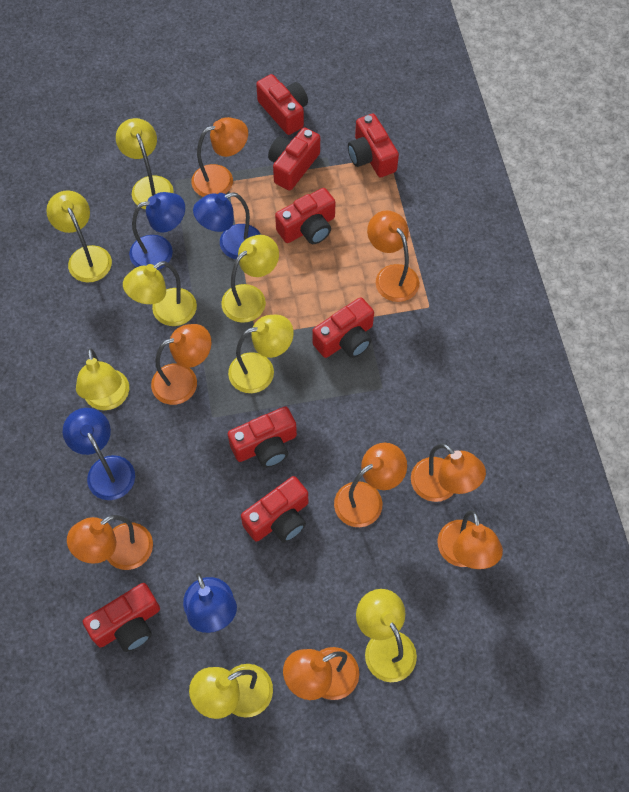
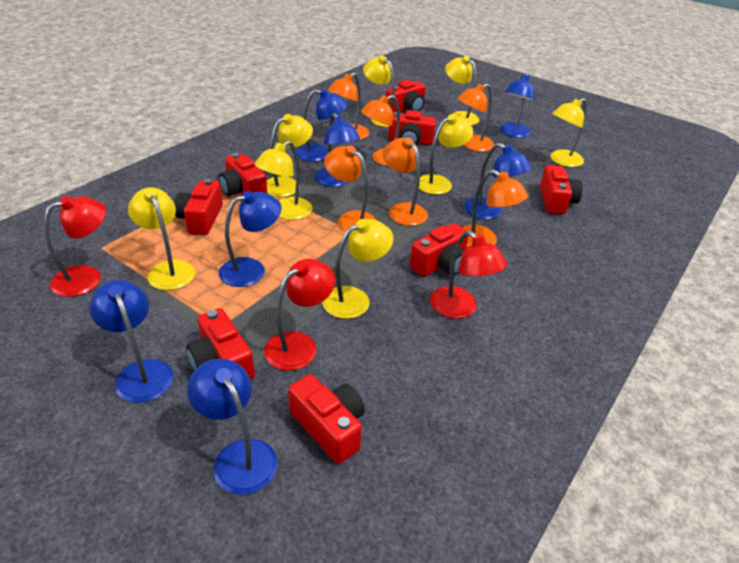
blue lamp: 4 -> 7
orange lamp: 8 -> 6
red lamp: 0 -> 3

